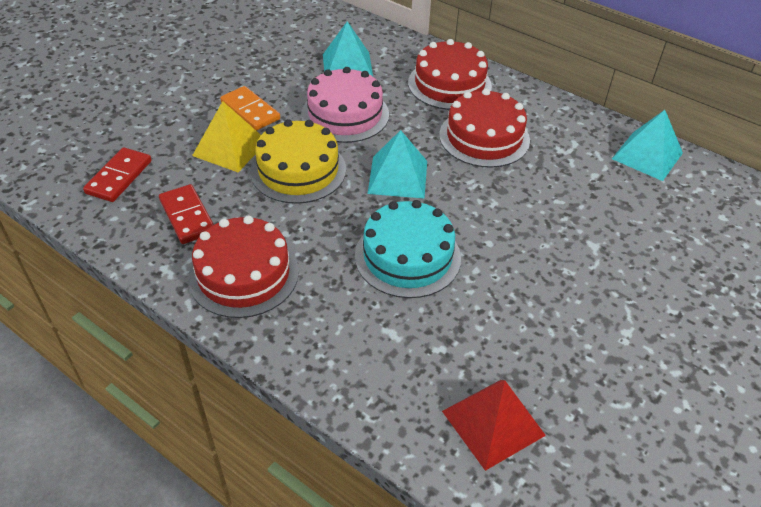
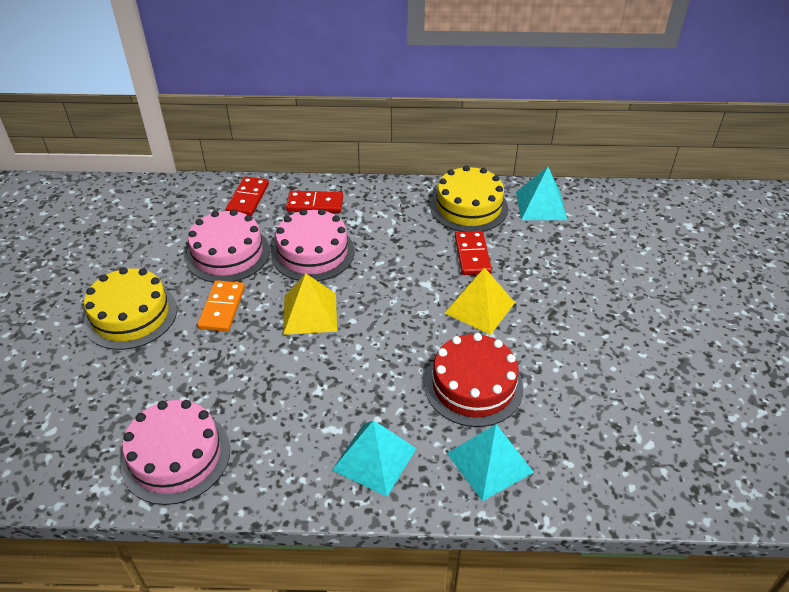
pink cake: 1 -> 3
red cake: 3 -> 1
red domino: 2 -> 3
red pyramid: 1 -> 0
turquoise cake: 1 -> 0
yellow cake: 1 -> 2
yellow pyramid: 1 -> 2

